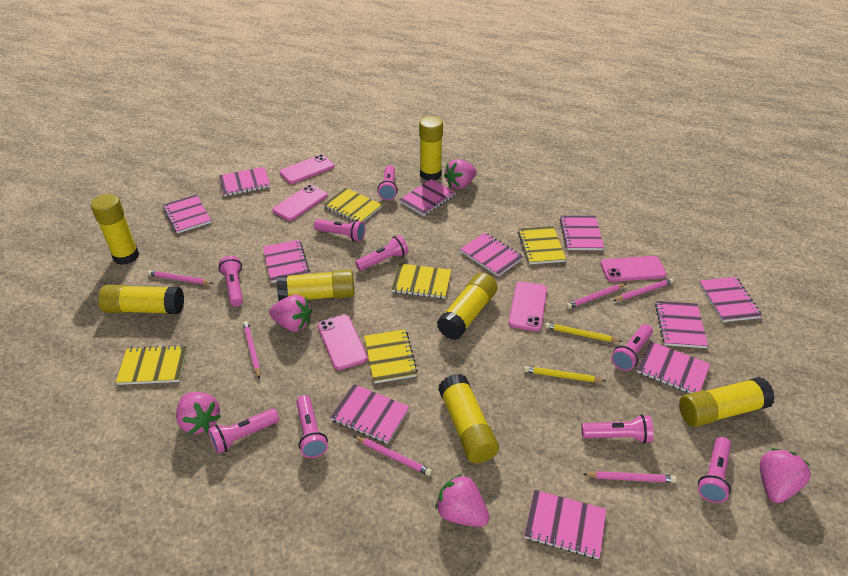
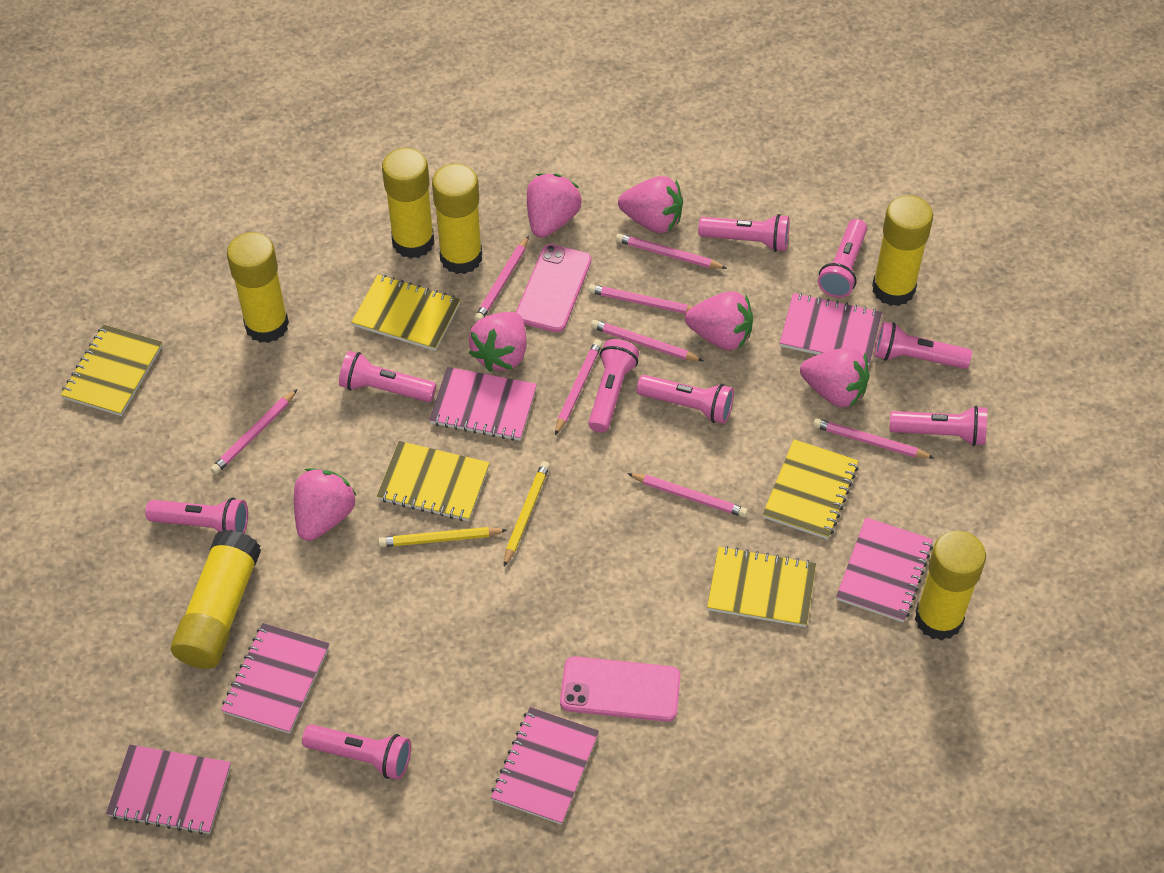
pink notebook: 11 -> 6
pink pencil: 6 -> 8
pink phone: 5 -> 2
pink strawberry: 5 -> 6
yellow glue stick: 7 -> 6

